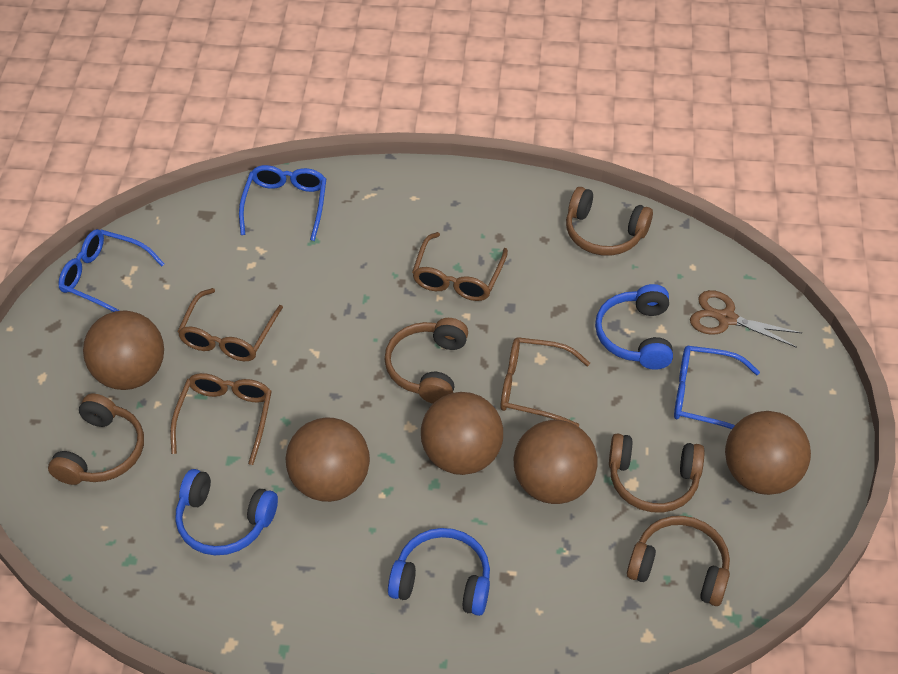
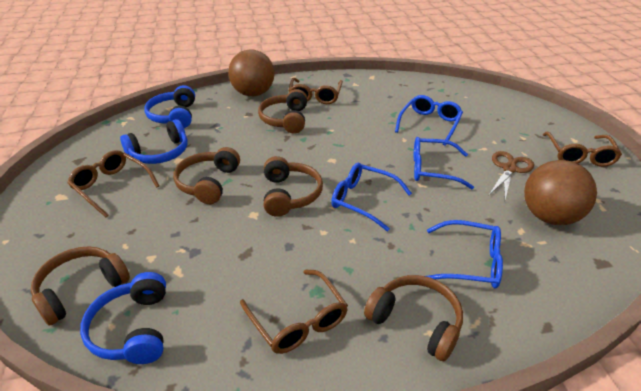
blue glasses: 3 -> 4
brown ball: 5 -> 2

